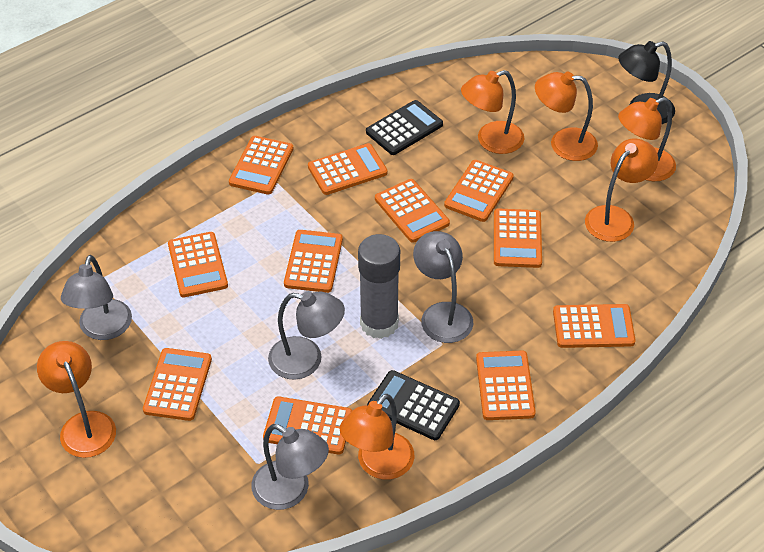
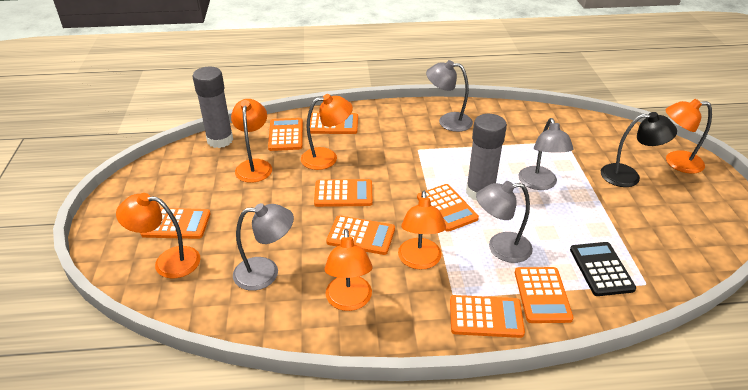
black calculator: 2 -> 1
grey glue stick: 1 -> 2
orange calculator: 11 -> 8

